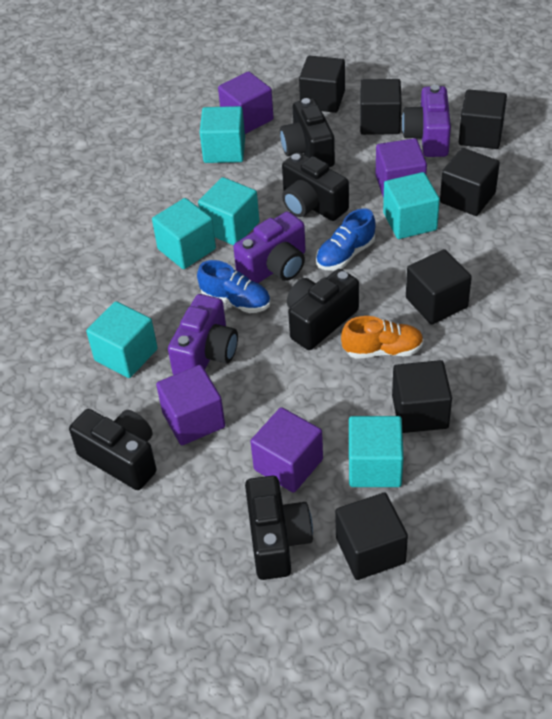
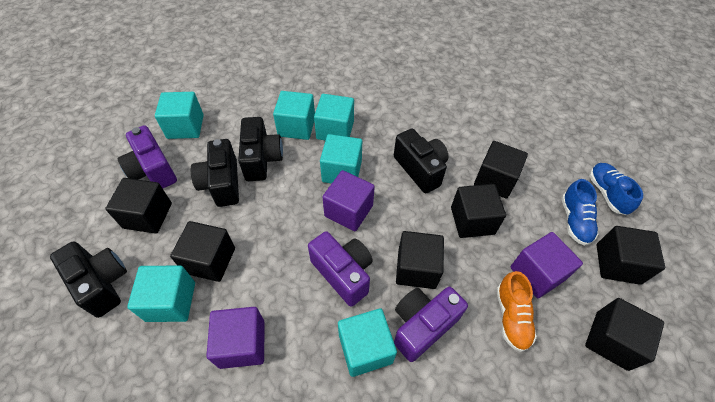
black camera: 5 -> 4
purple cube: 4 -> 3

